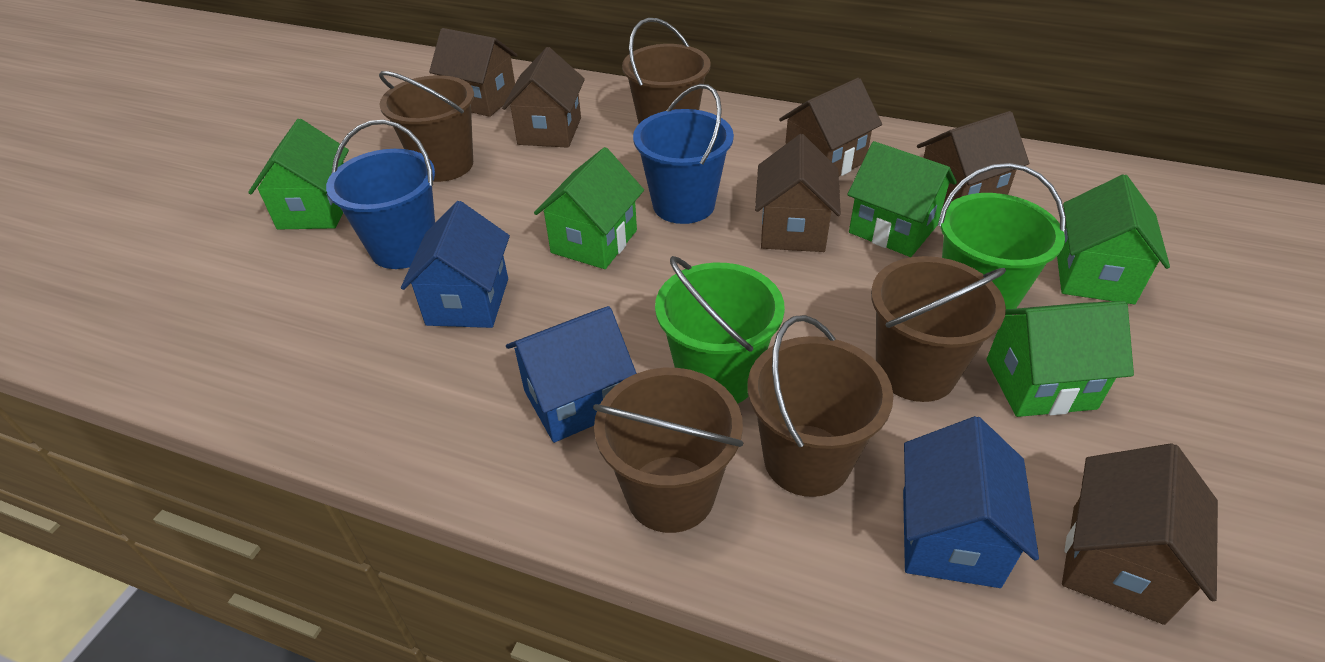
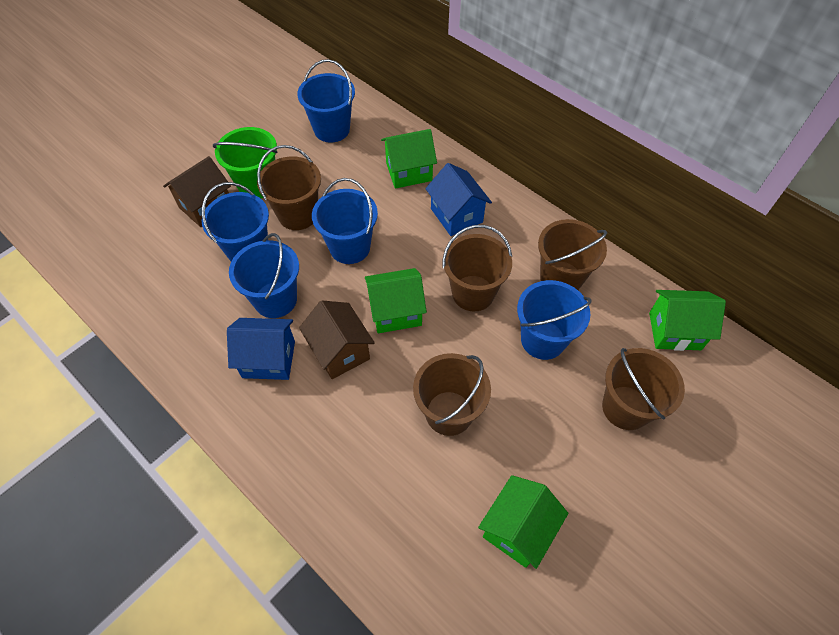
blue bucket: 2 -> 5
blue house: 3 -> 2
brown house: 6 -> 2
green bucket: 2 -> 1
green house: 5 -> 4

